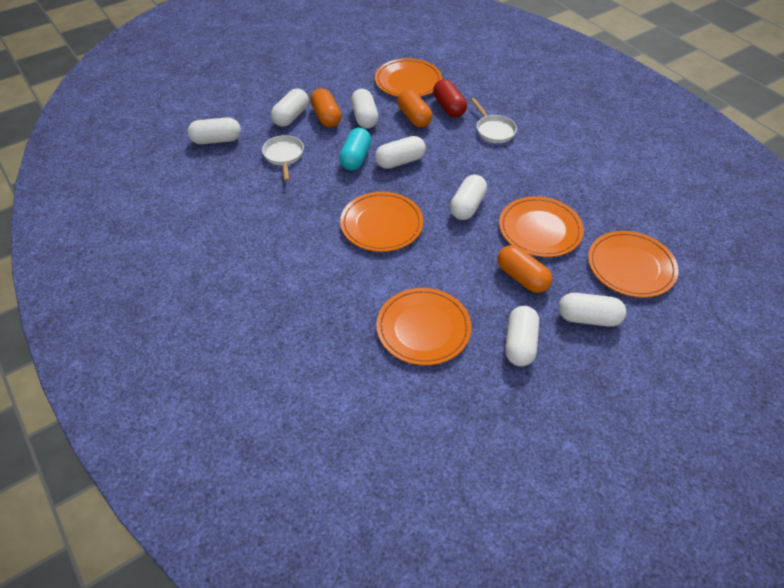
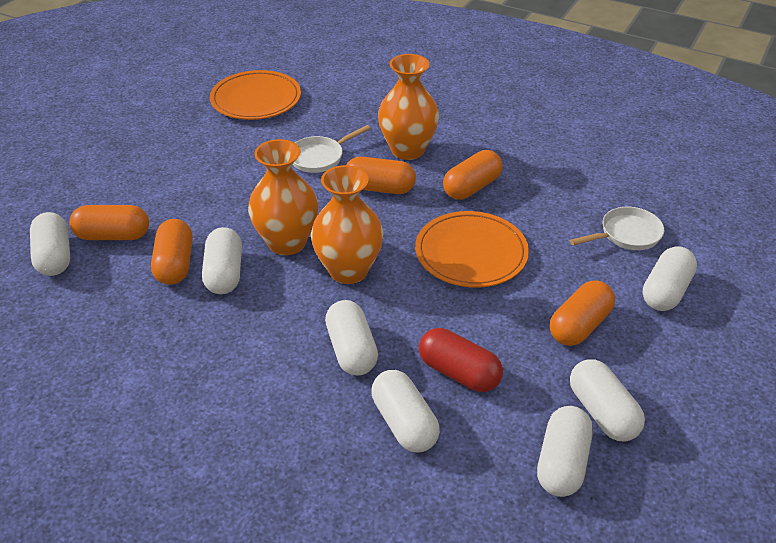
orange capsule: 3 -> 5
orange plate: 5 -> 2
orange vase: 0 -> 3
turquoise capsule: 1 -> 0

